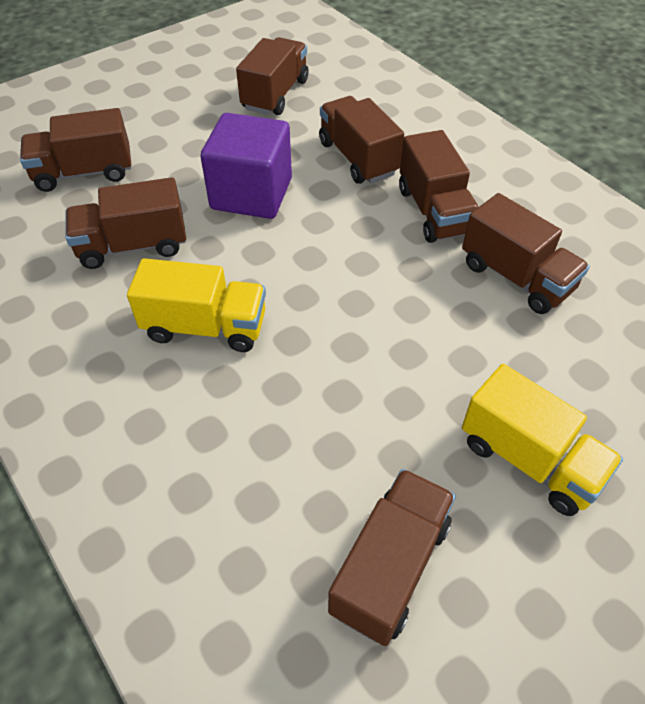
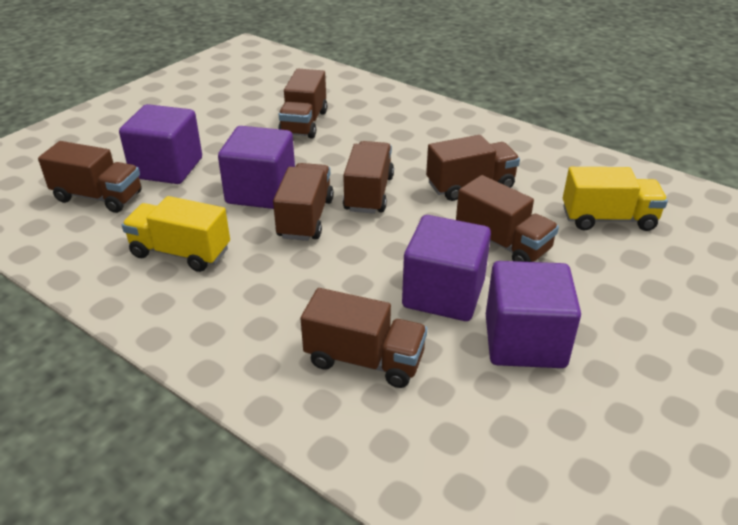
purple cube: 1 -> 4

